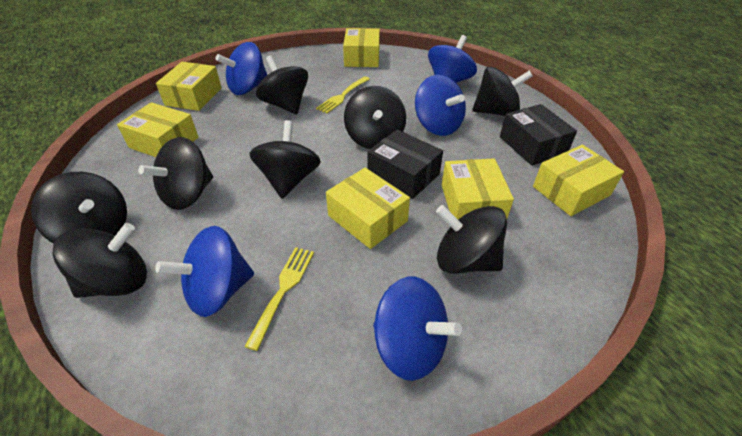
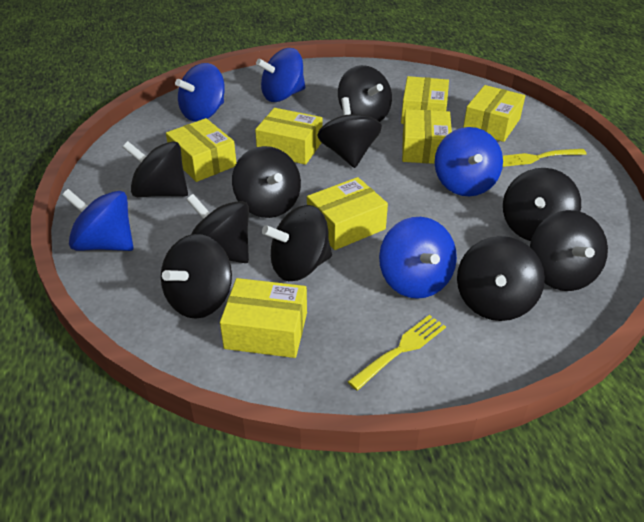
black box: 2 -> 0
black spinning top: 8 -> 10
yellow box: 6 -> 7

